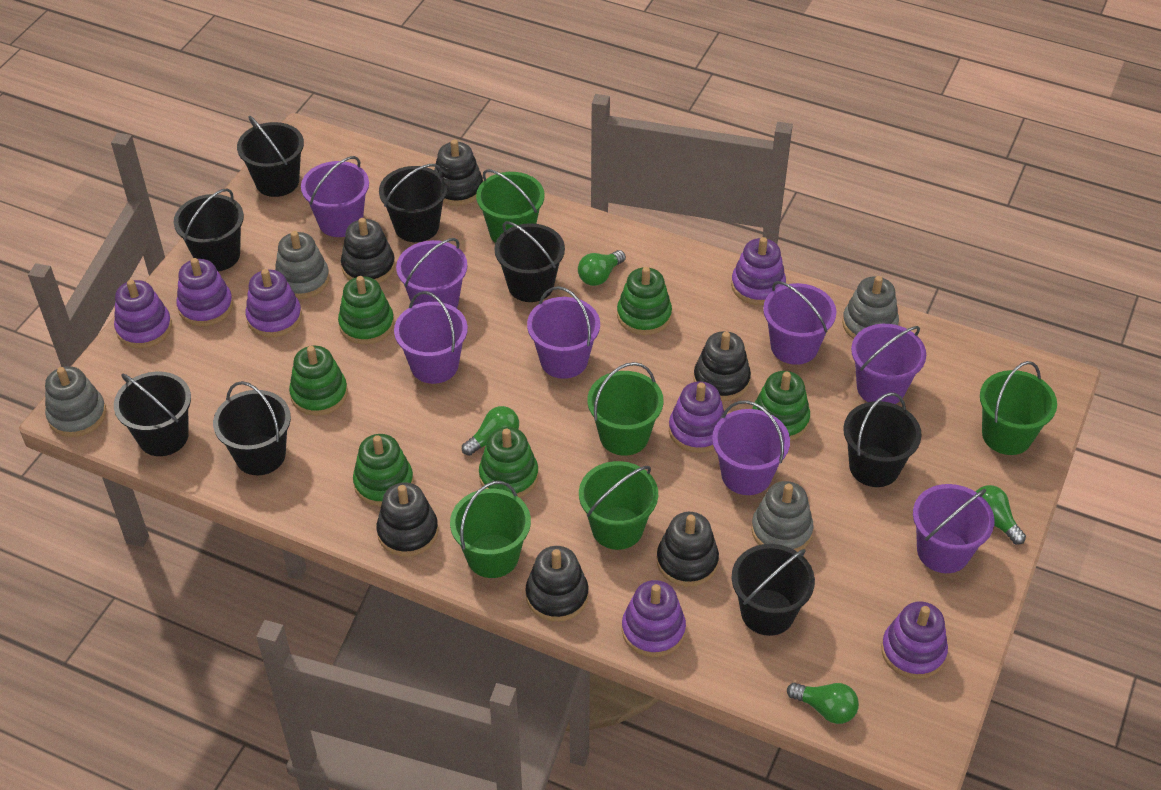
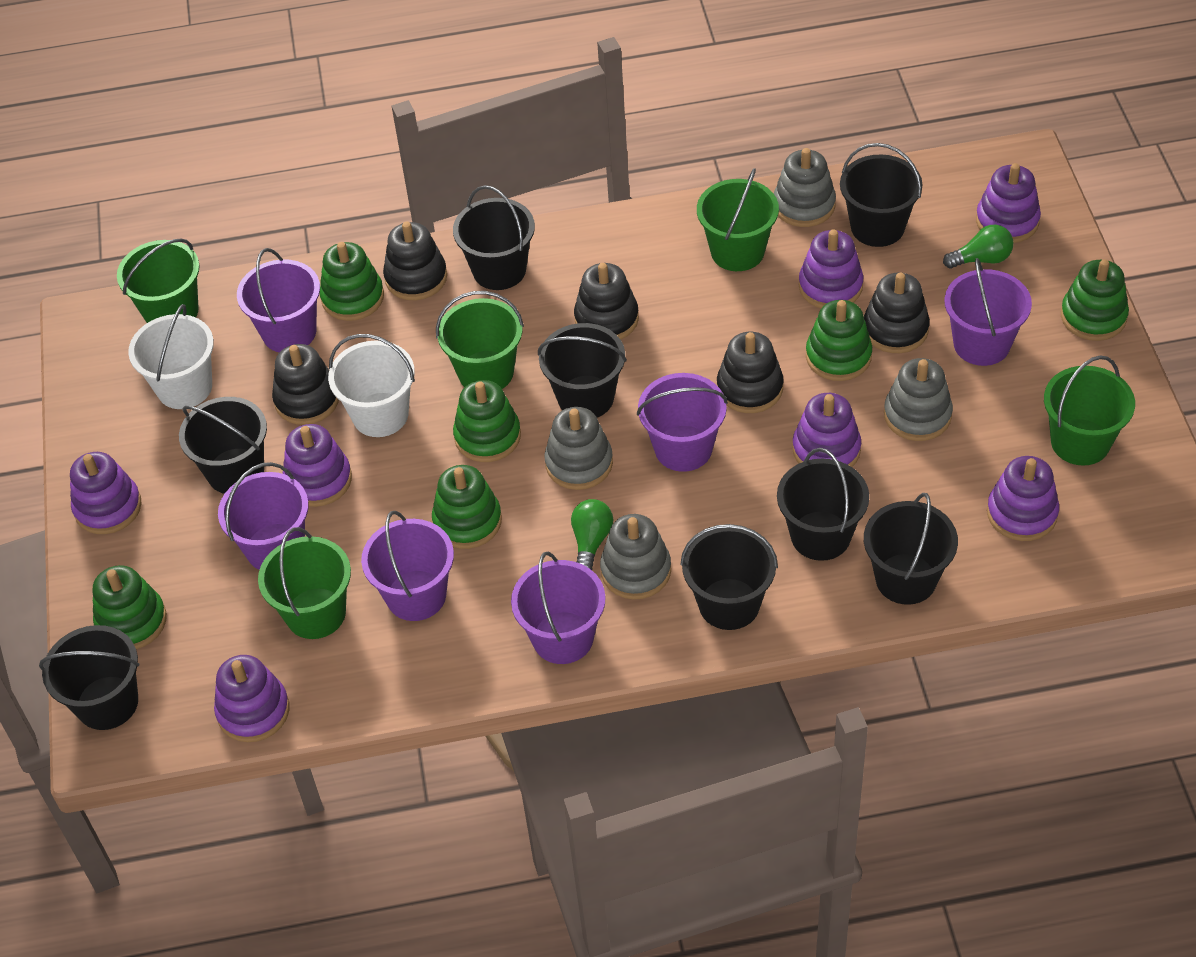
black stacking toy: 6 -> 5
green light bulb: 4 -> 2
purple bucket: 8 -> 6
white bucket: 0 -> 2

